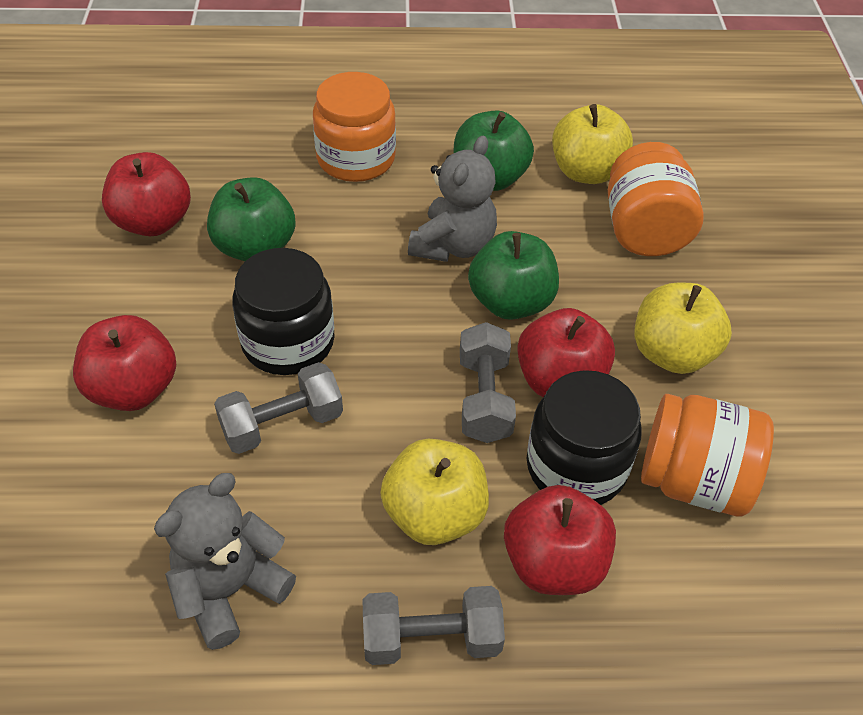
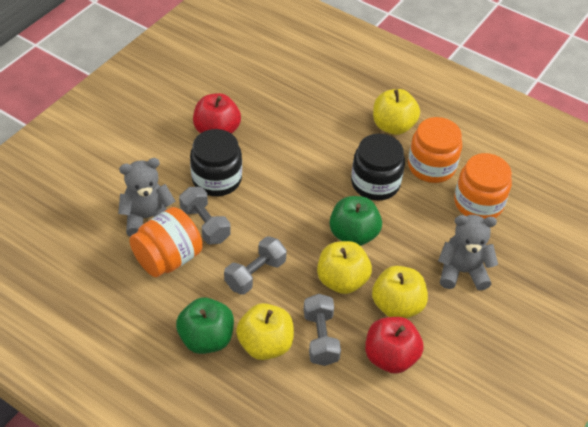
green apple: 3 -> 2
red apple: 4 -> 2
yellow apple: 3 -> 4

